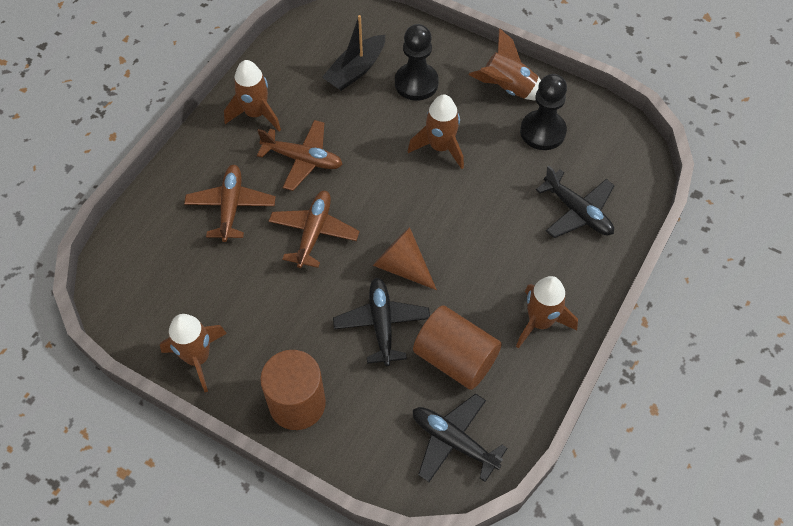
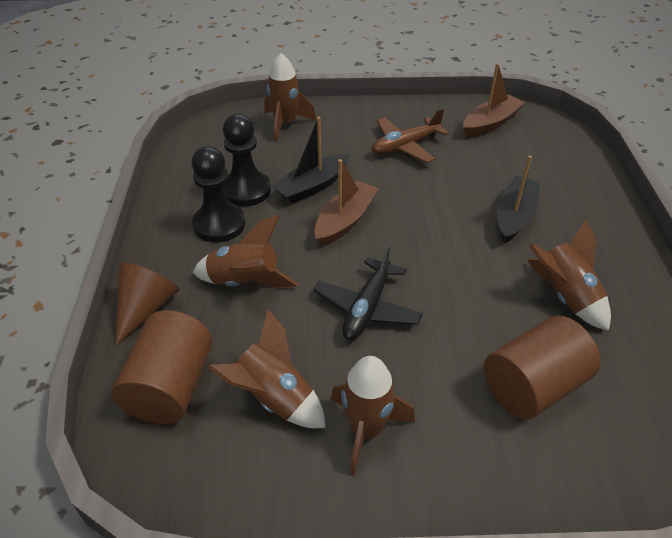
black boat: 1 -> 2
black plane: 3 -> 1
brown boat: 0 -> 2
brown plane: 3 -> 1

